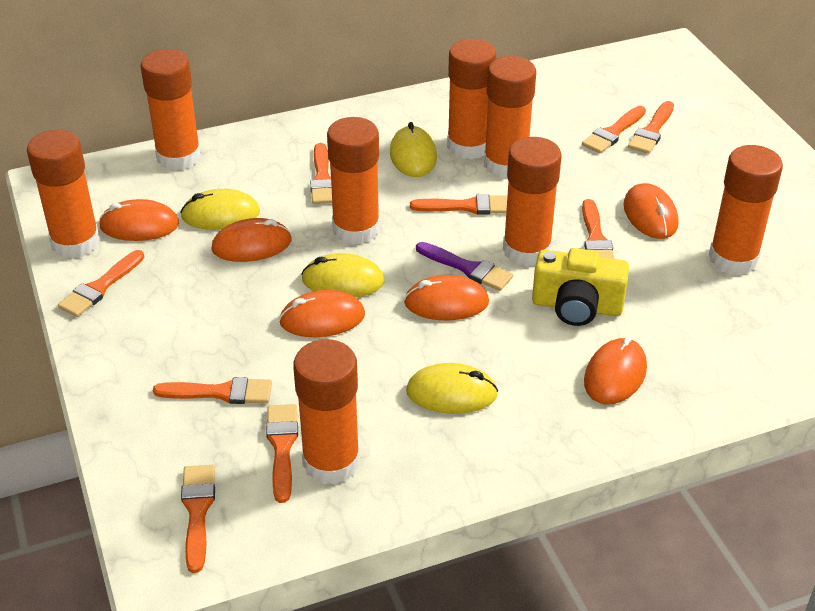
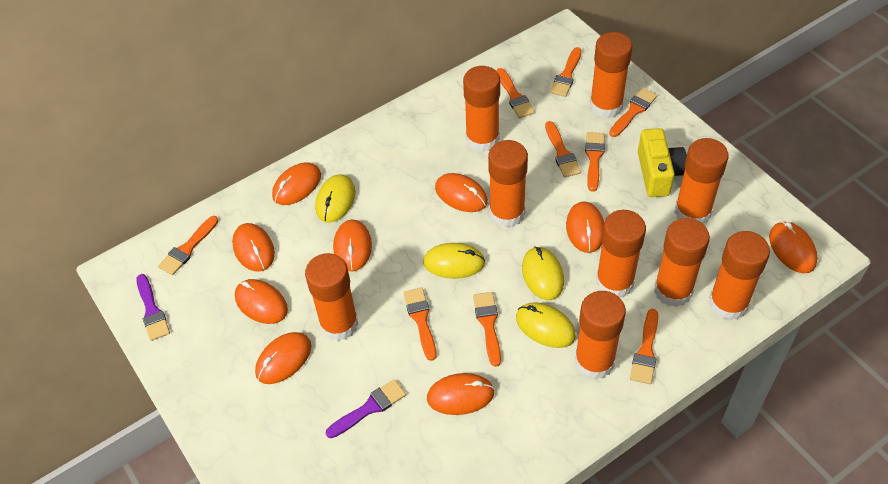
orange glue stick: 8 -> 9
orange mouse: 6 -> 9
purple brush: 1 -> 2

